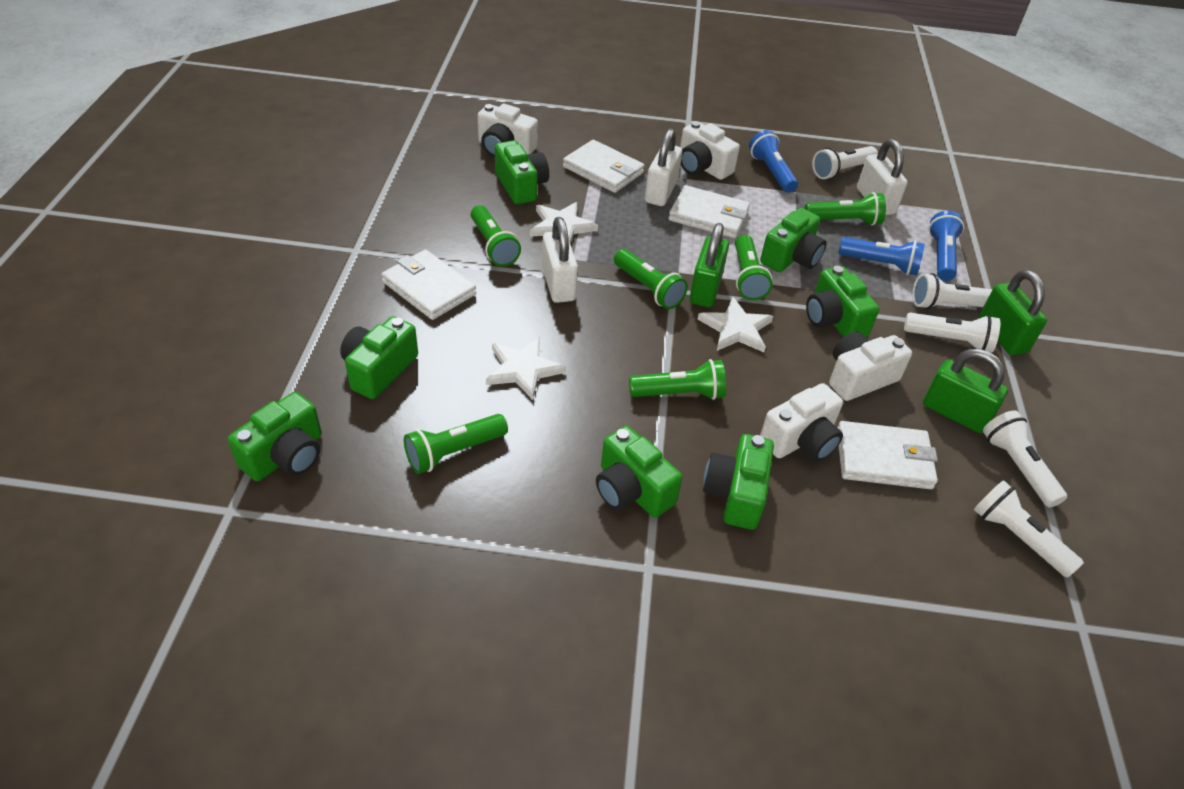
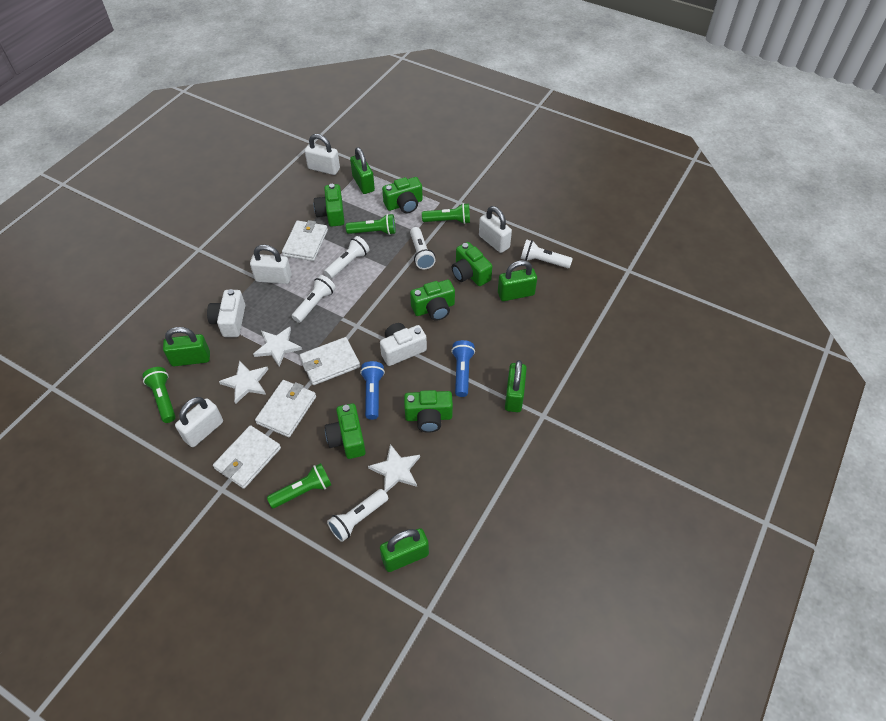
blue flashlight: 3 -> 2
green camera: 7 -> 6
green flashlight: 6 -> 4
green padlock: 3 -> 5
white camera: 4 -> 2
white padlock: 3 -> 4

